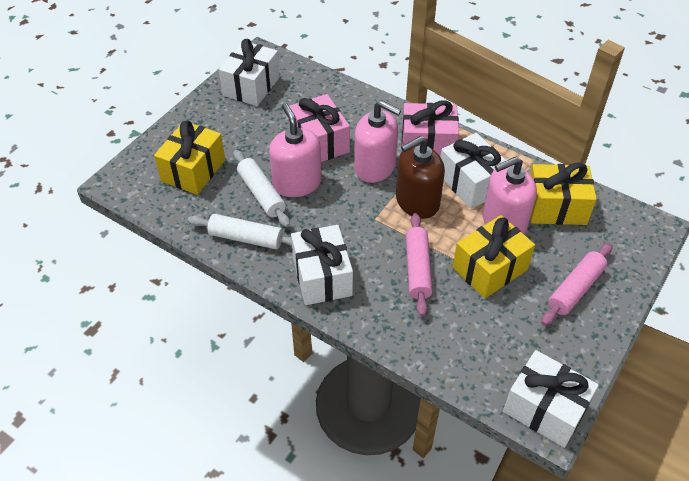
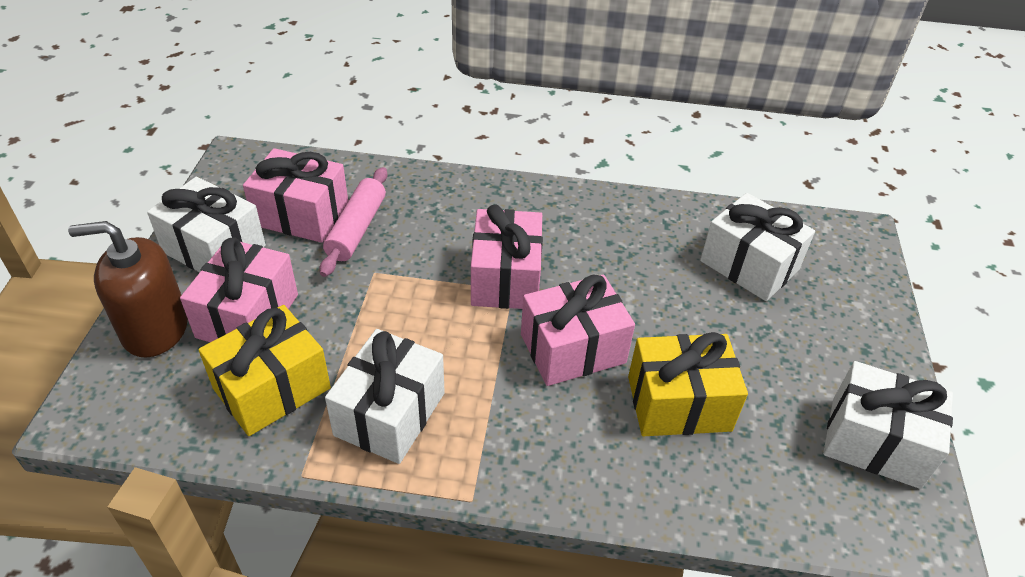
pink gift: 2 -> 4
pink rolling pin: 2 -> 1
pink soap dispenser: 3 -> 0
white rolling pin: 2 -> 0
yellow gift: 3 -> 2

